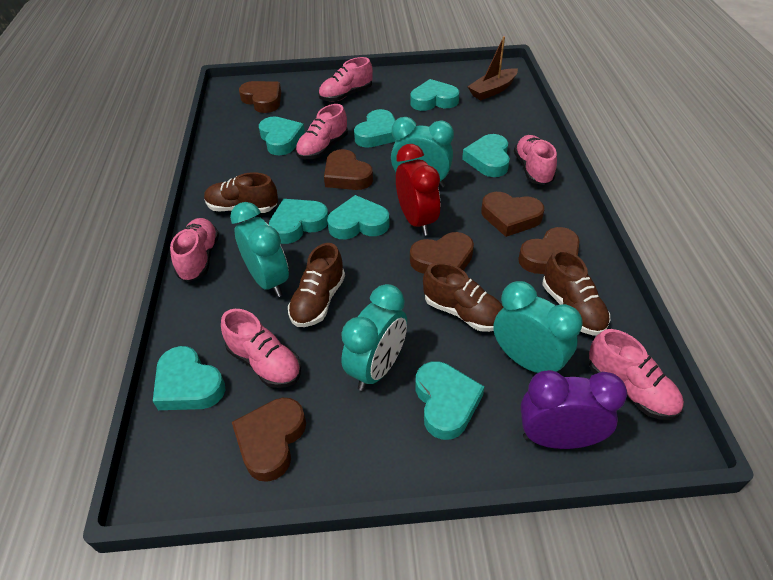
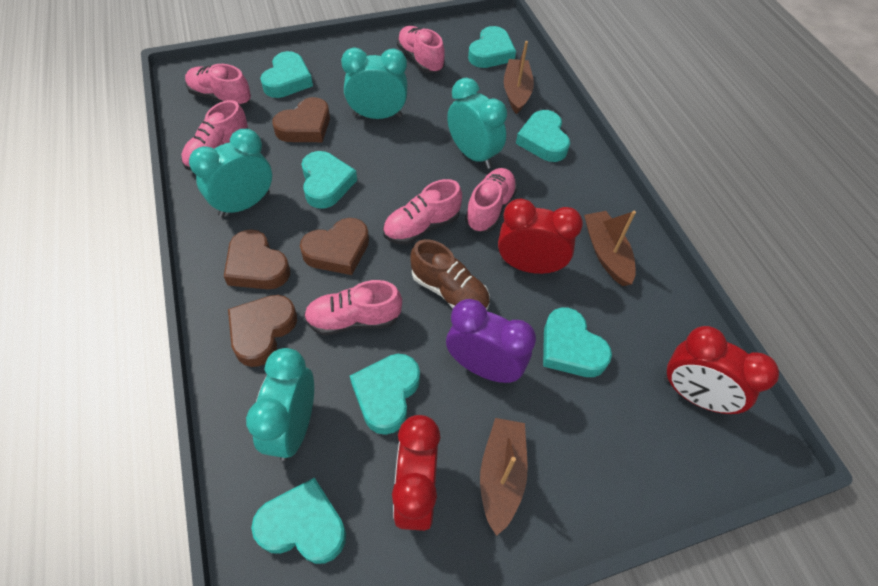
brown boat: 1 -> 3
brown heart: 6 -> 4
brown shoe: 4 -> 1
red clock: 1 -> 3
turquoise heart: 8 -> 7

